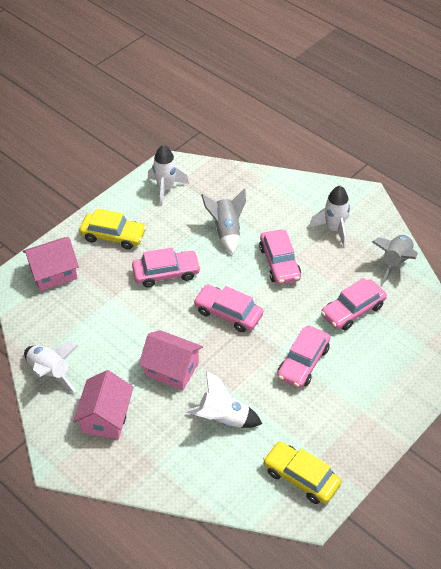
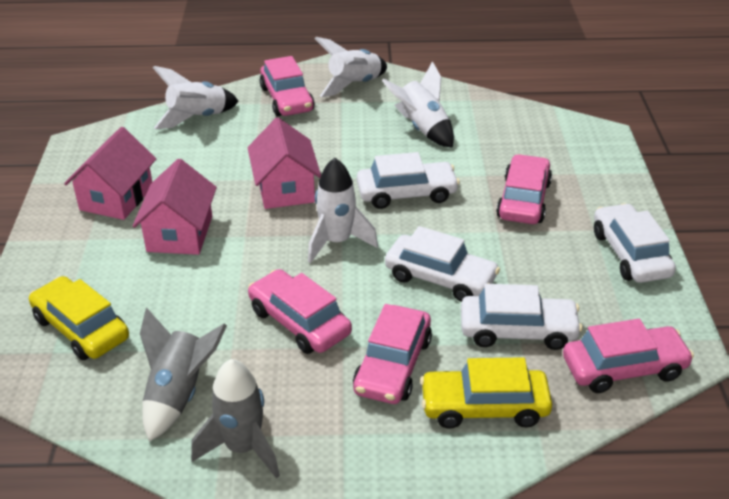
white car: 0 -> 4

